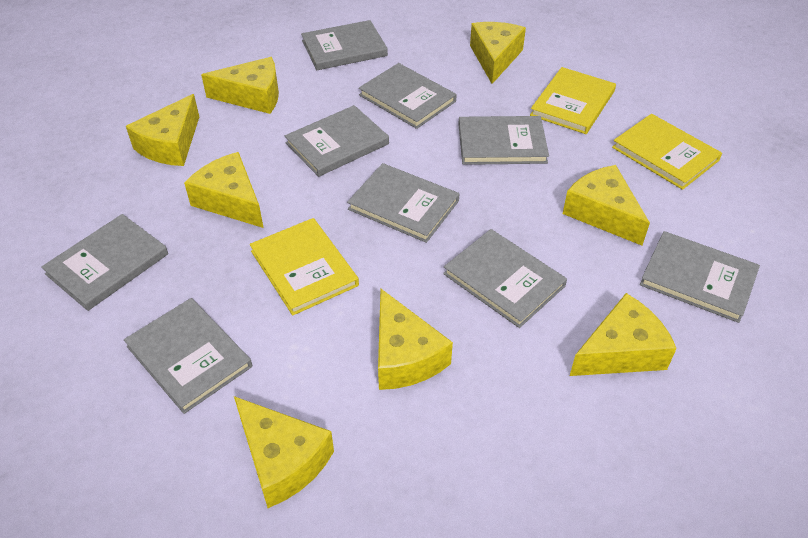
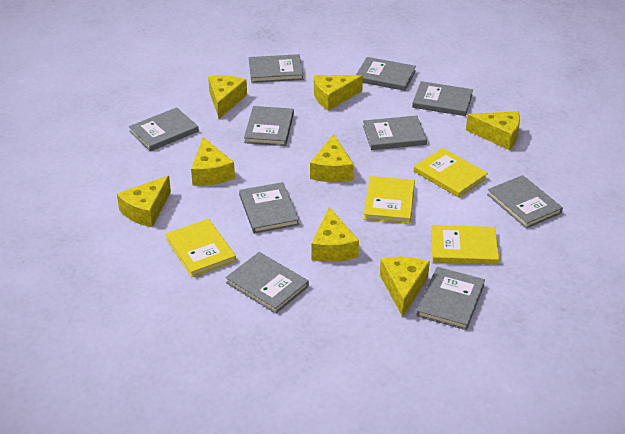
grey book: 9 -> 10
yellow book: 3 -> 4

